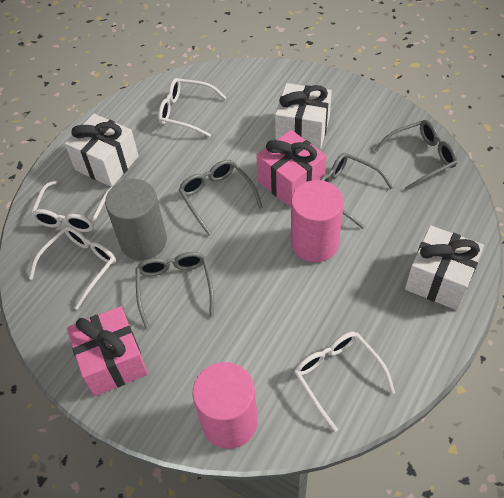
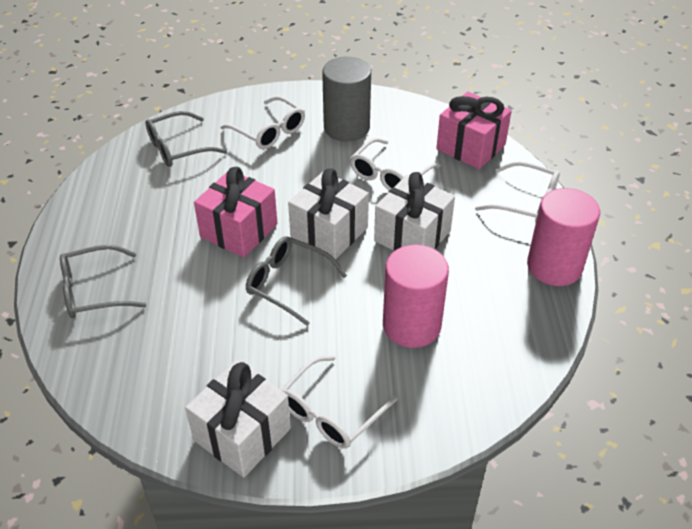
grey glasses: 4 -> 3

